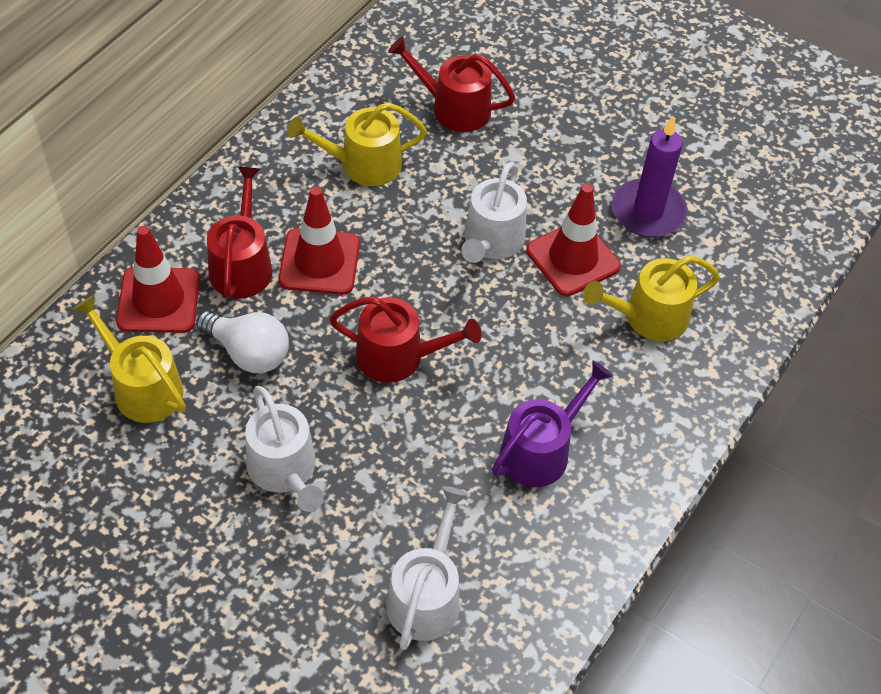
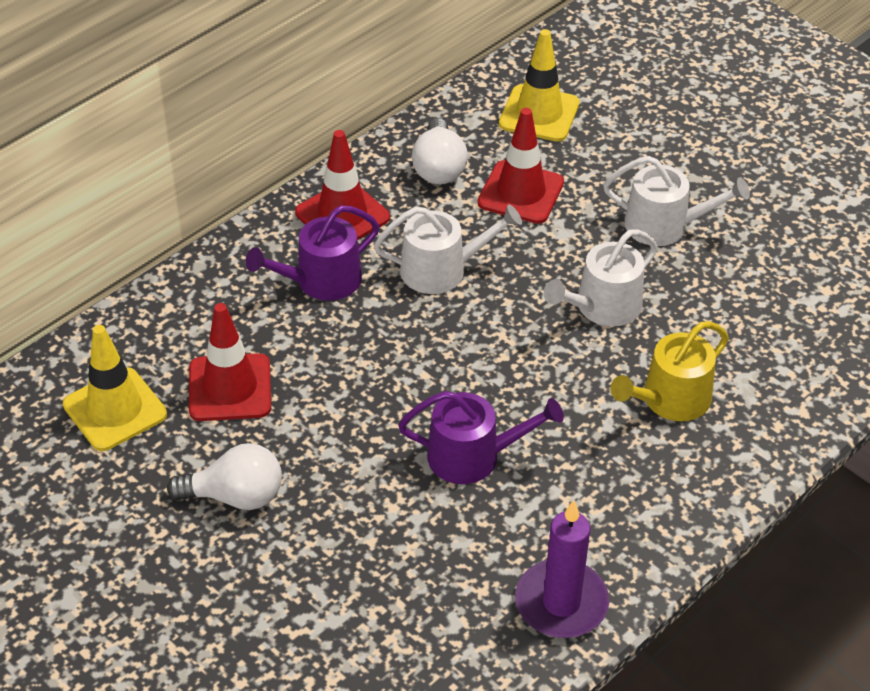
purple watering can: 1 -> 2
red watering can: 3 -> 0
white light bulb: 1 -> 2
yellow traffic cone: 0 -> 2
yellow watering can: 3 -> 1

